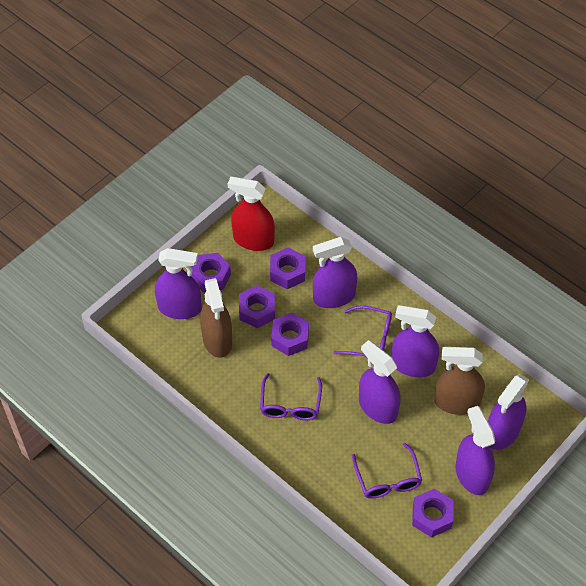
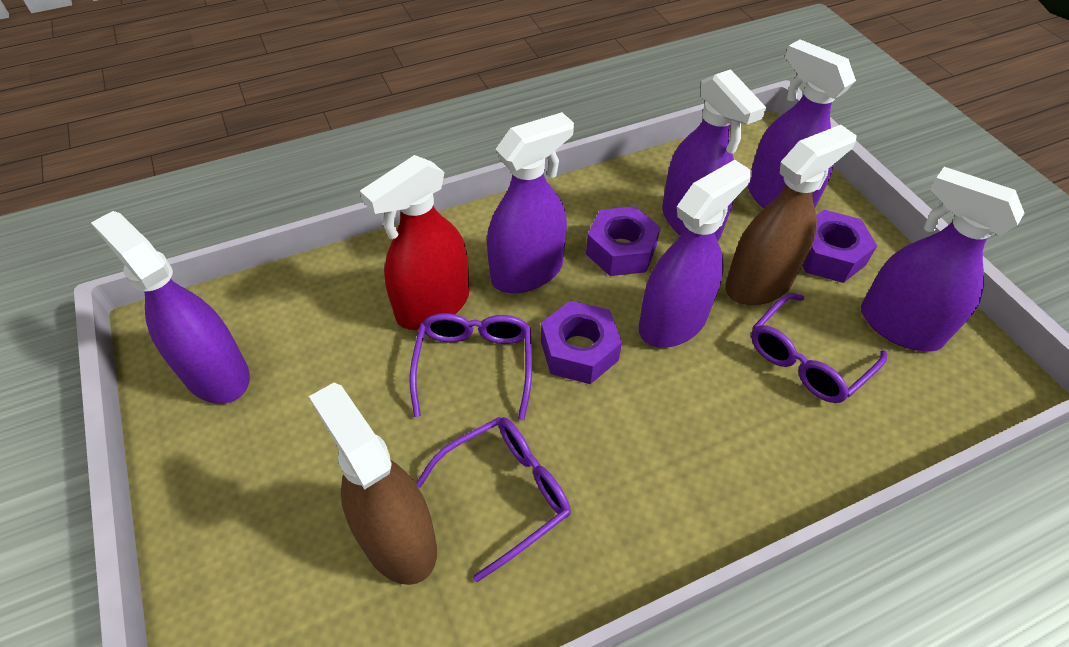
purple nut: 5 -> 3

